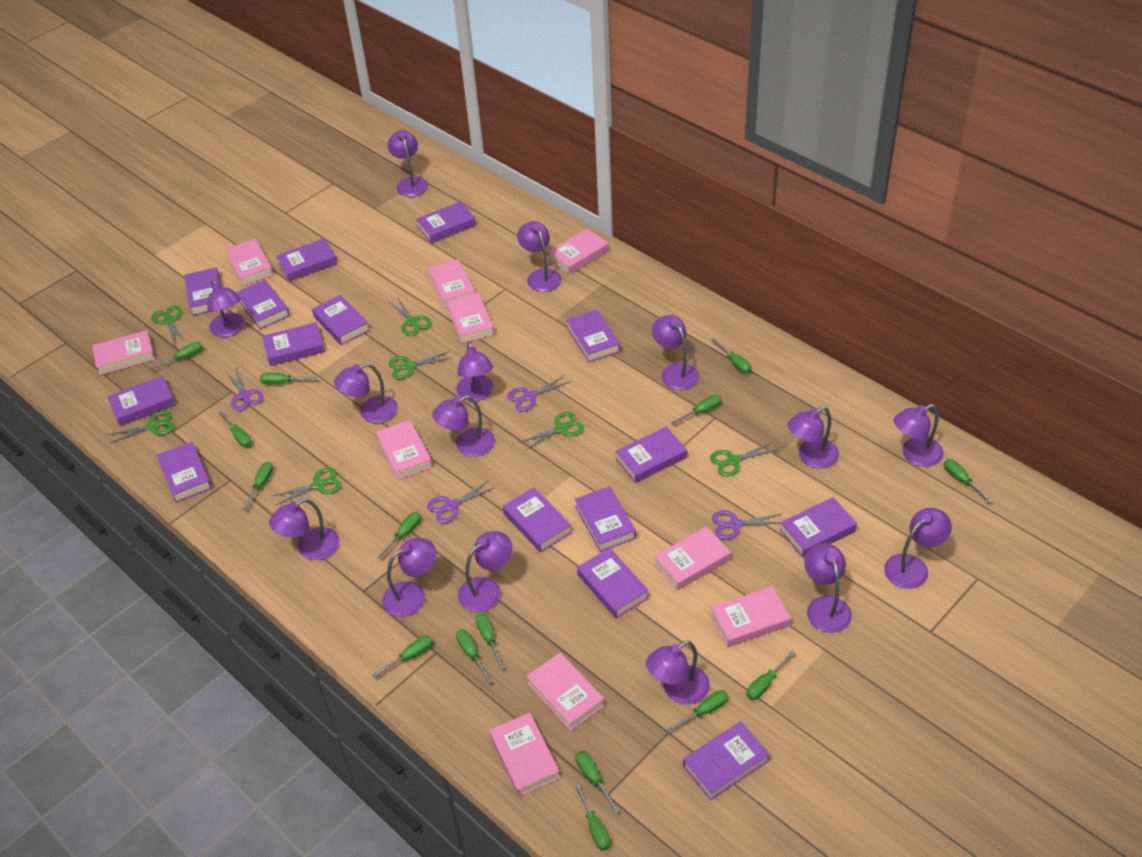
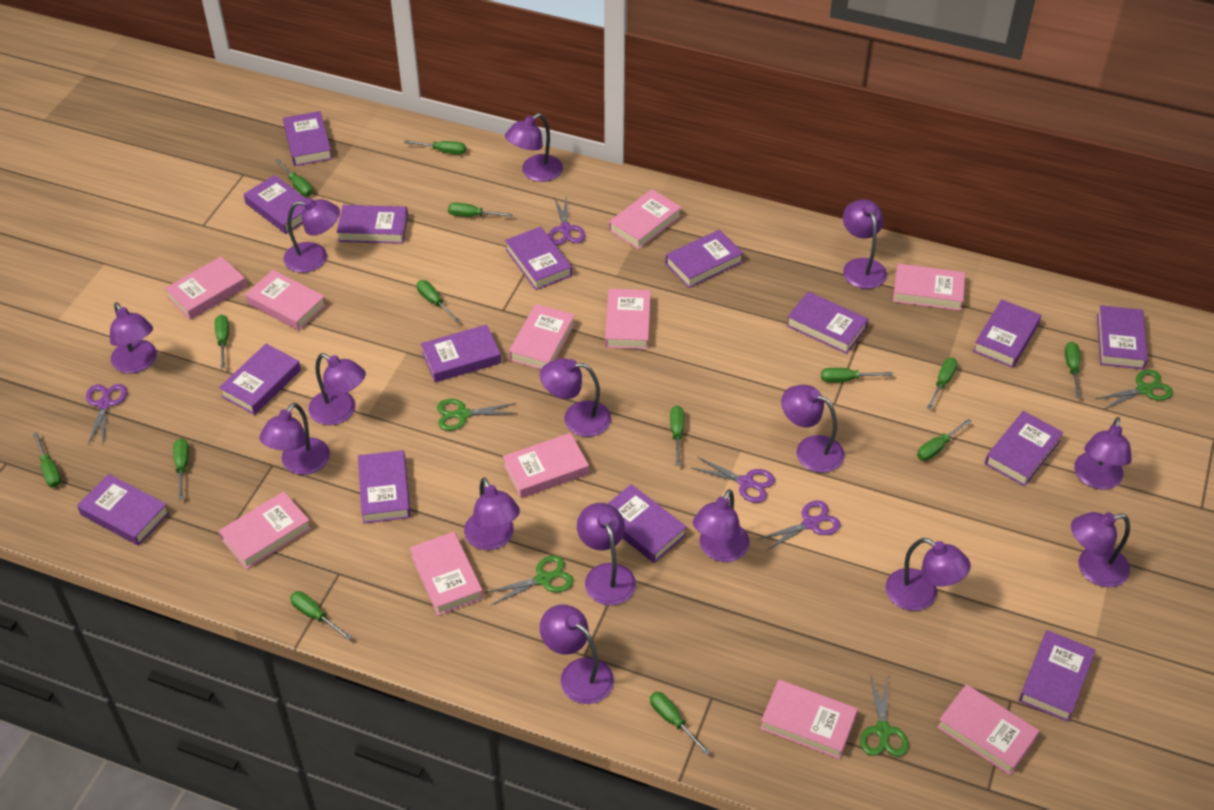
green scissors: 7 -> 4
green screwdriver: 15 -> 14
pink book: 10 -> 11

